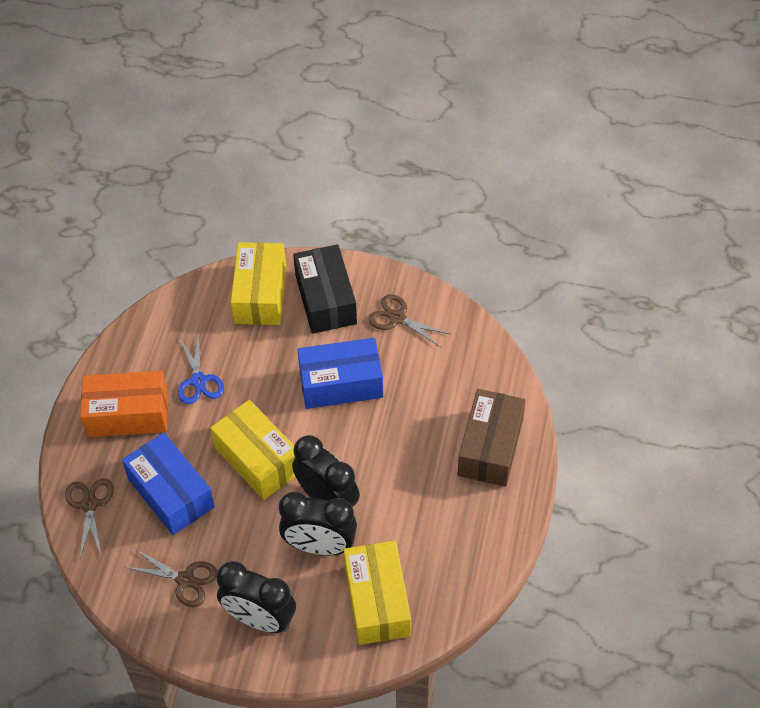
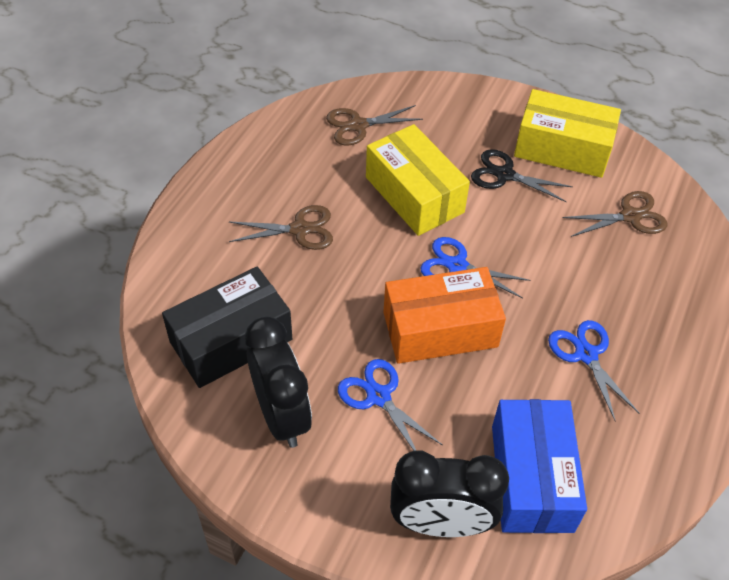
black clock: 3 -> 2
black scissors: 0 -> 1
blue box: 2 -> 1
blue scissors: 1 -> 3
brown box: 1 -> 0
yellow box: 3 -> 2

